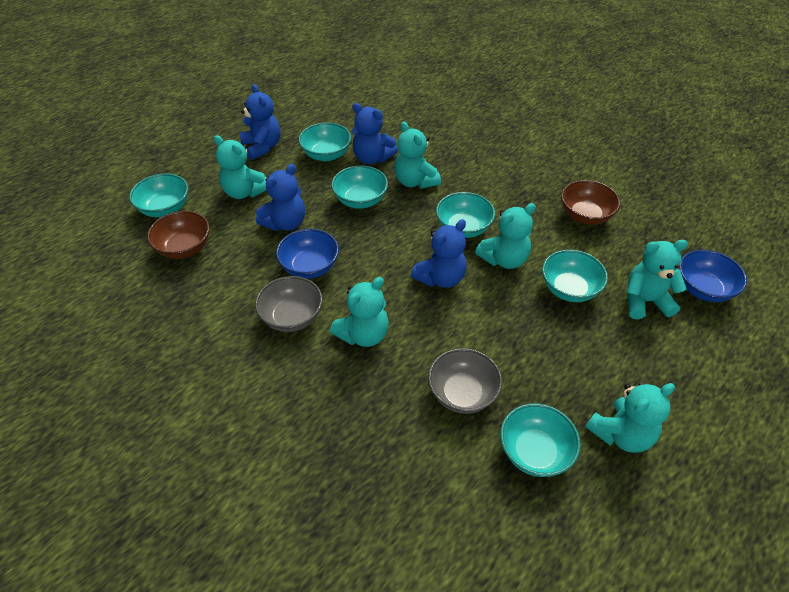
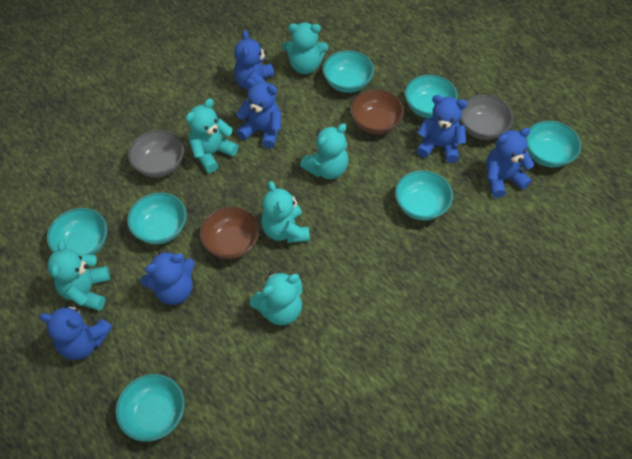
blue bowl: 2 -> 0
blue teddy bear: 4 -> 6
turquoise bowl: 6 -> 7

